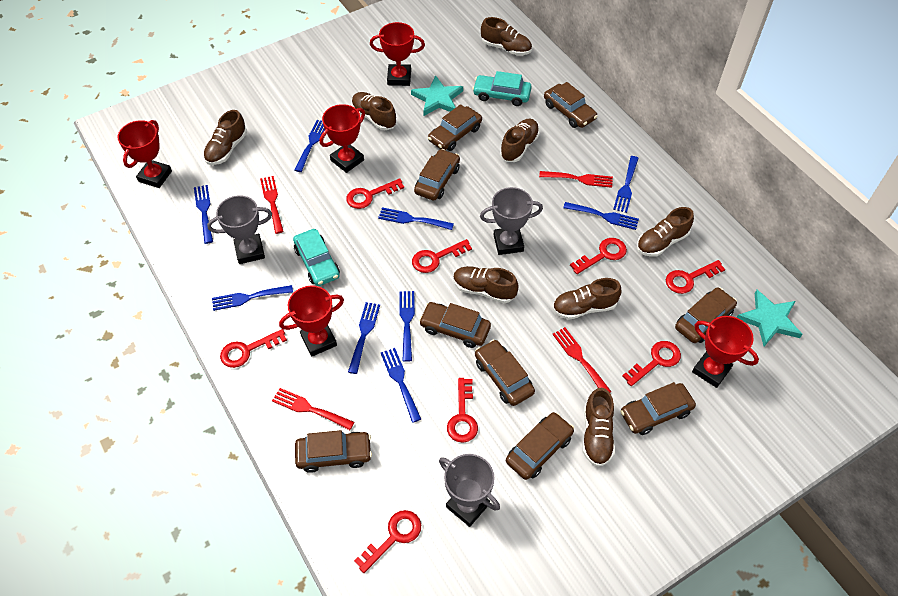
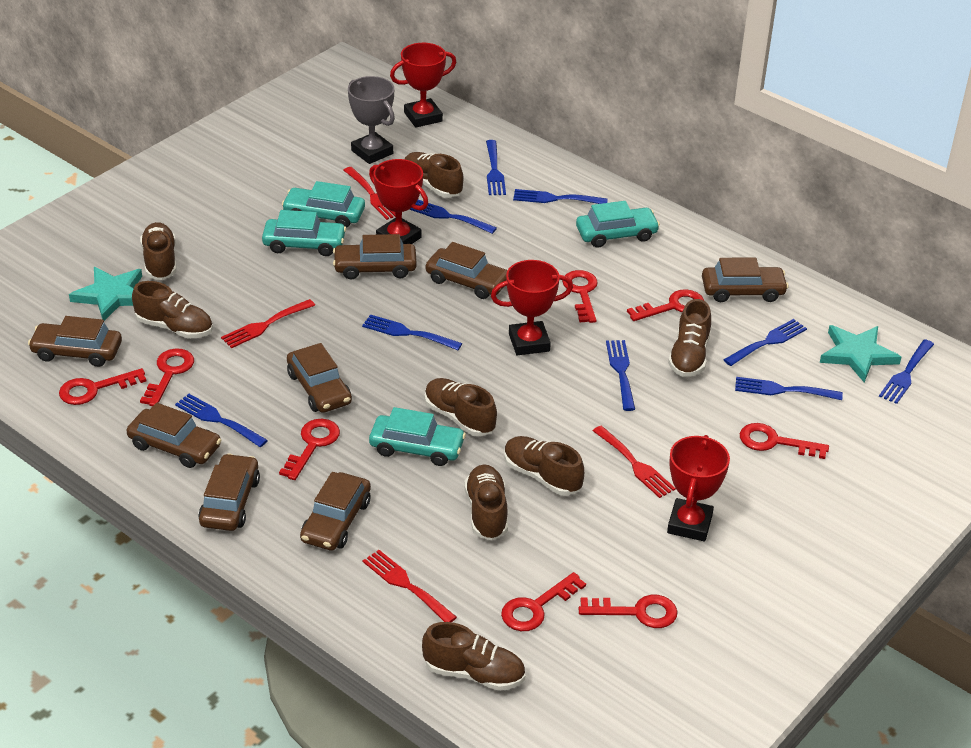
brown car: 9 -> 8
grey trophy: 3 -> 1
red trophy: 5 -> 4
turquoise car: 2 -> 4

